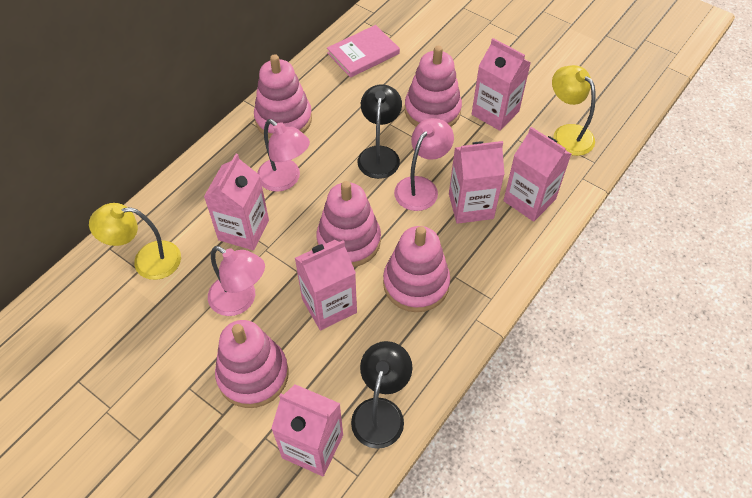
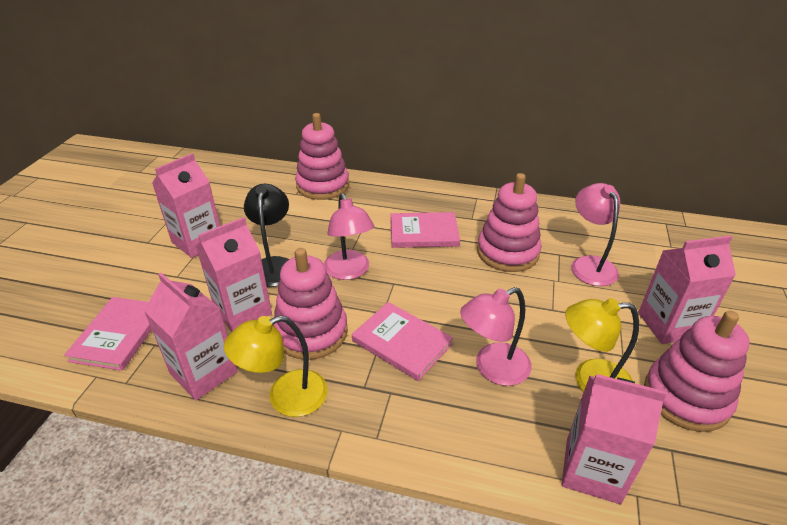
black lamp: 2 -> 1
pink book: 1 -> 3
pink carton: 6 -> 5
pink stacking toy: 5 -> 4

